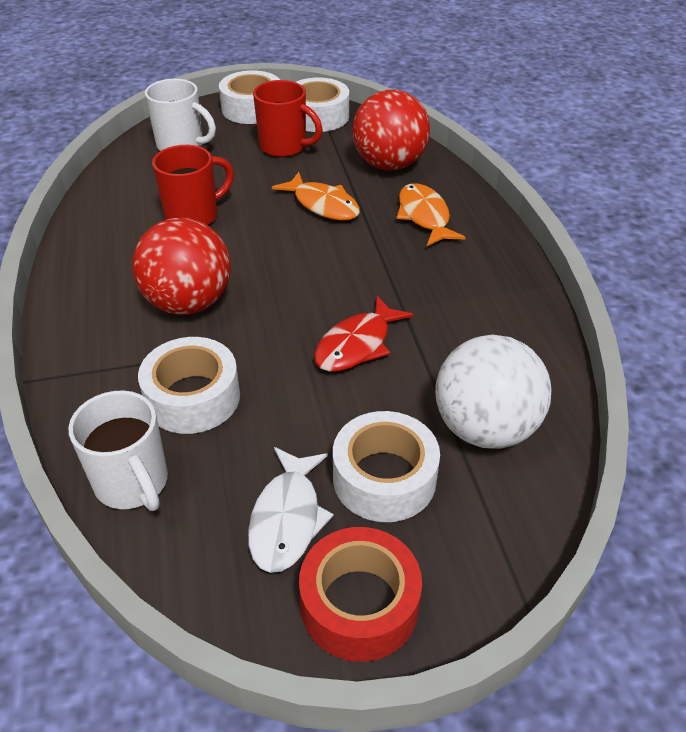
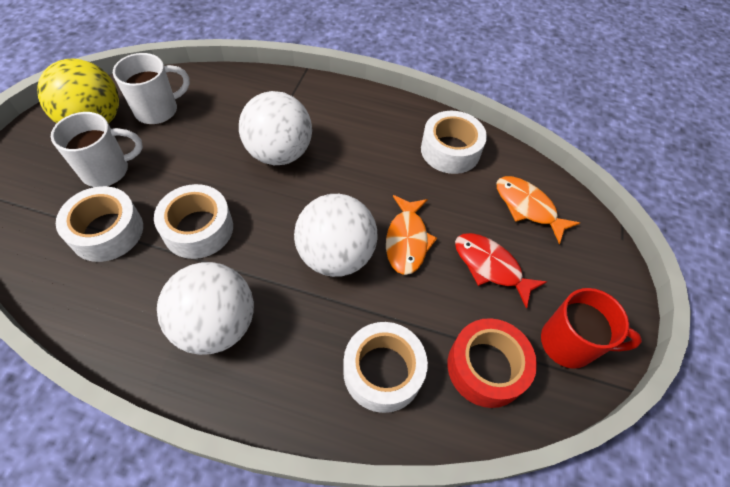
red ball: 2 -> 0
red mug: 2 -> 1
white ball: 1 -> 3
white fish: 1 -> 0
yellow ball: 0 -> 1

